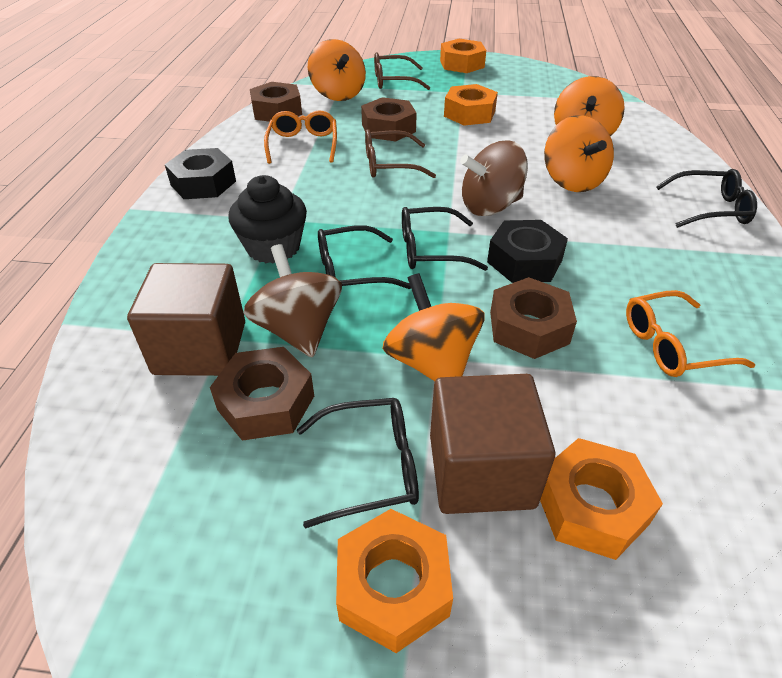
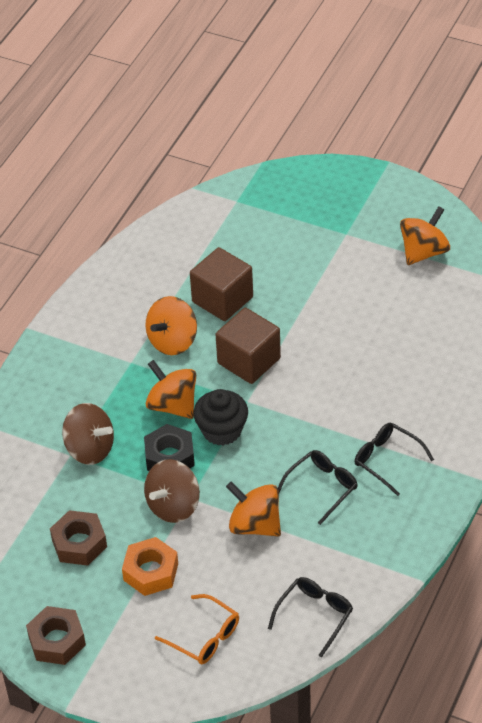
black glasses: 4 -> 3
black nut: 2 -> 1
brown glasses: 2 -> 0
brown nut: 4 -> 2
orange glasses: 2 -> 1
orange nut: 4 -> 1

